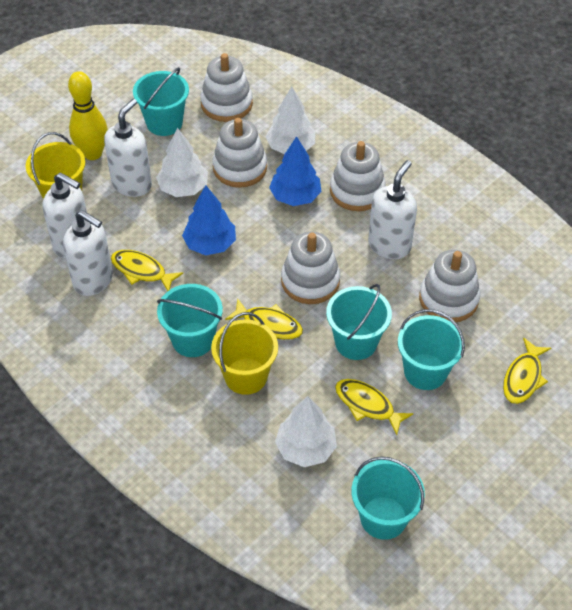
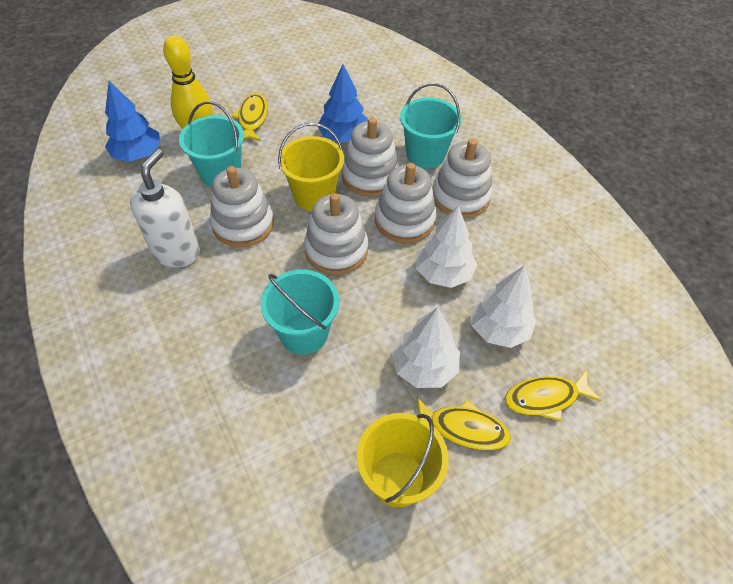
turquoise bucket: 5 -> 3
white soap dispenser: 4 -> 1
yellow fish: 4 -> 3

